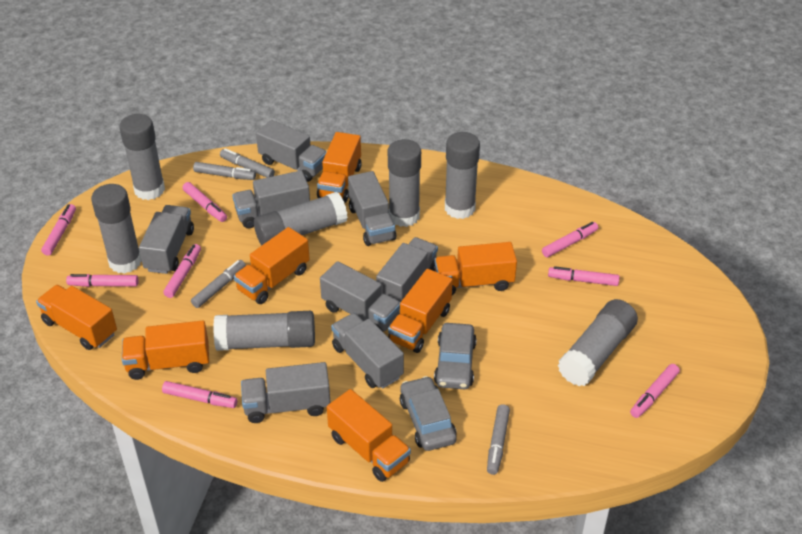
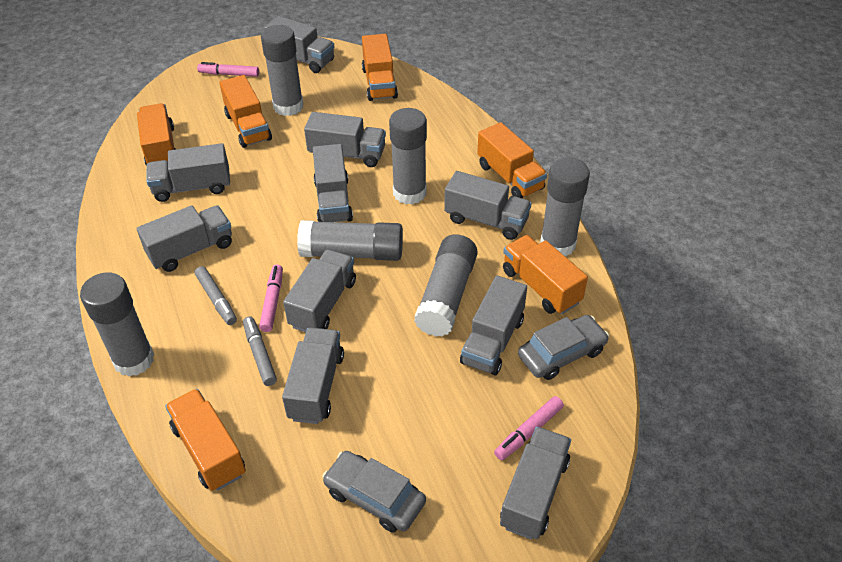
grey glue stick: 7 -> 6
grey marker: 4 -> 2
grey truck: 8 -> 10
orange truck: 7 -> 6
pink marker: 8 -> 3

